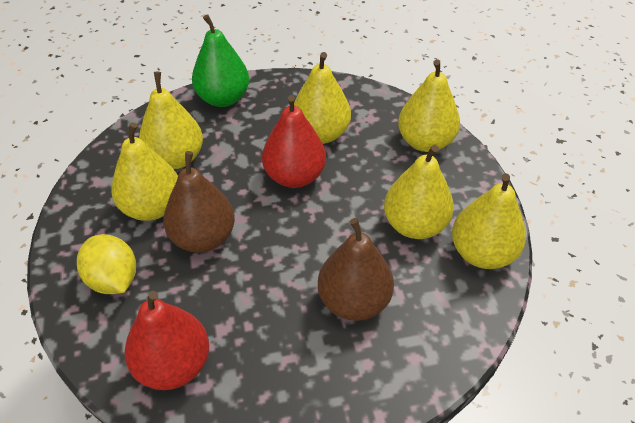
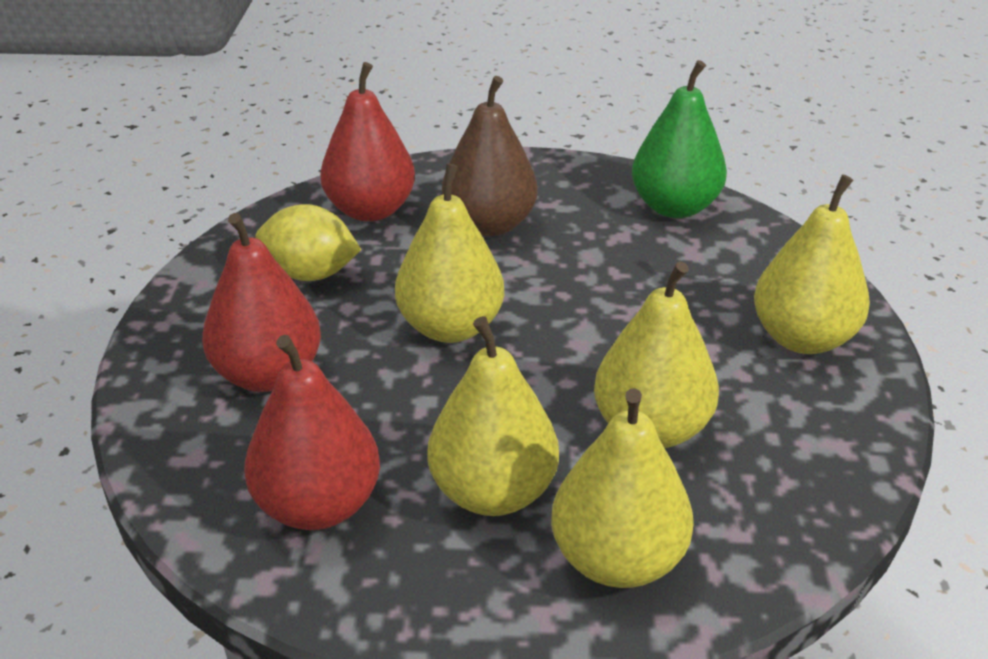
brown pear: 2 -> 1
red pear: 2 -> 3
yellow pear: 6 -> 5

